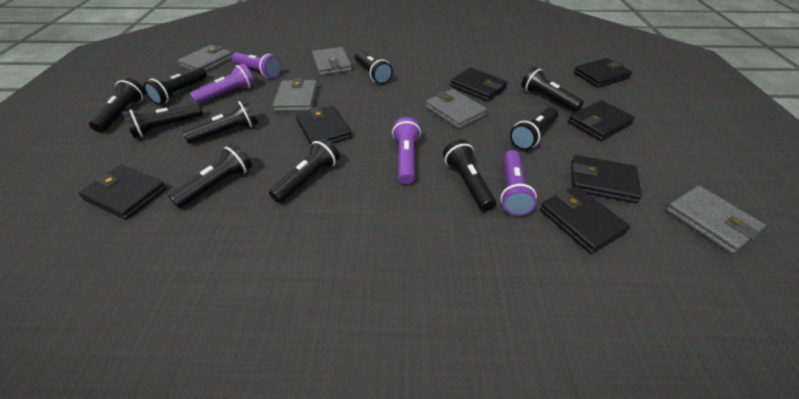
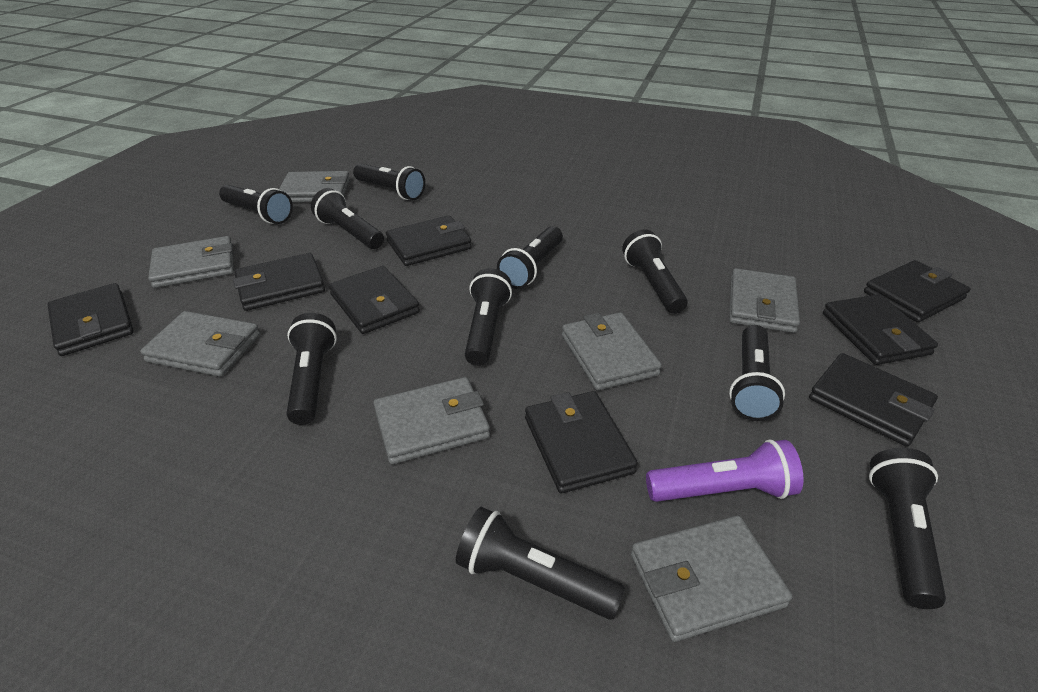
black wallet: 7 -> 8
grey wallet: 5 -> 7
purple flashlight: 4 -> 1

